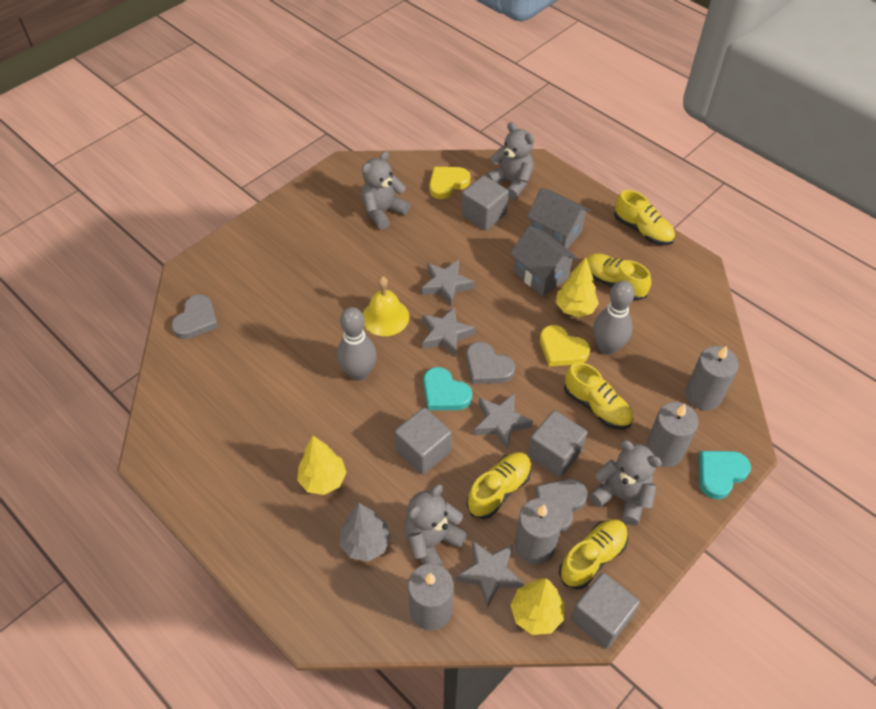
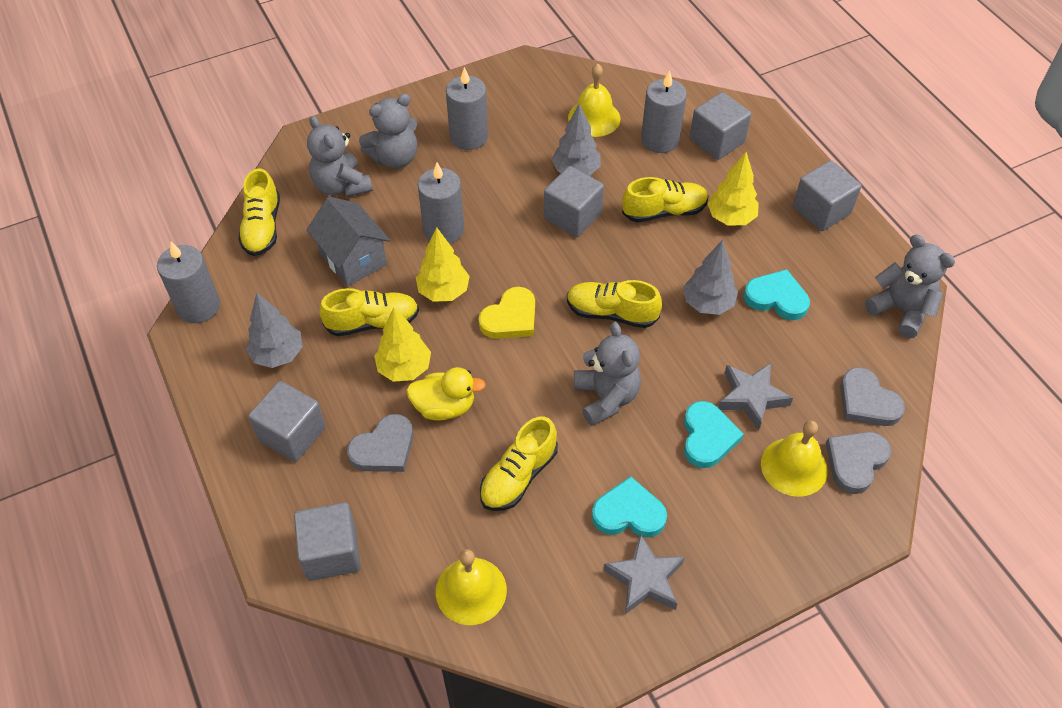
grey bowling pin: 2 -> 0
grey cube: 4 -> 5
grey house: 2 -> 1
grey star: 4 -> 2
grey tree: 1 -> 3
turquoise heart: 2 -> 3
yellow bell: 1 -> 3
yellow duck: 0 -> 1
yellow heart: 2 -> 1

